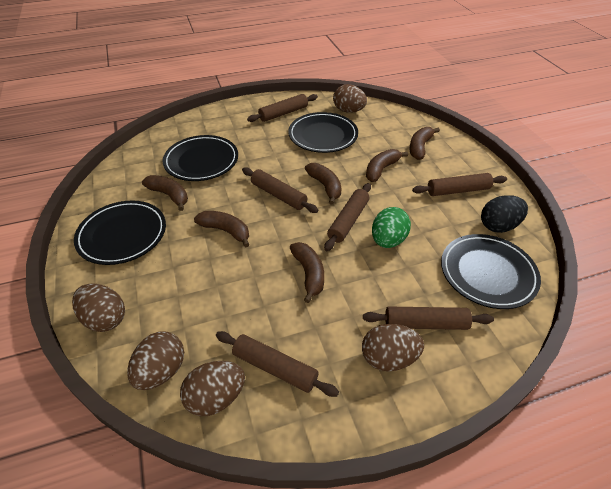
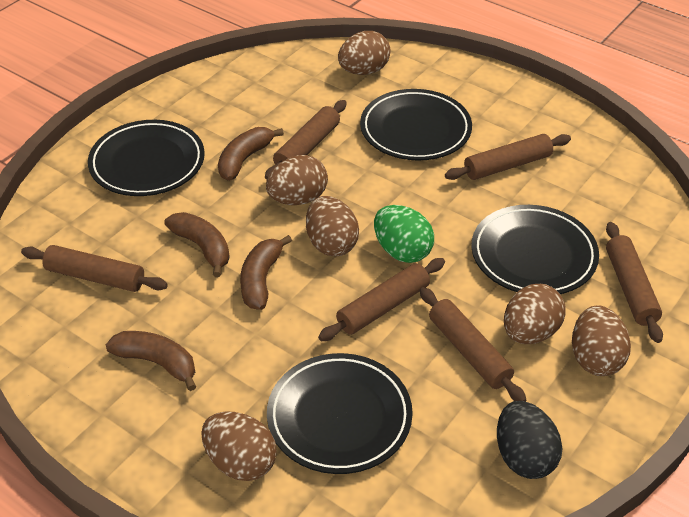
brown banana: 6 -> 4
brown egg: 5 -> 6

